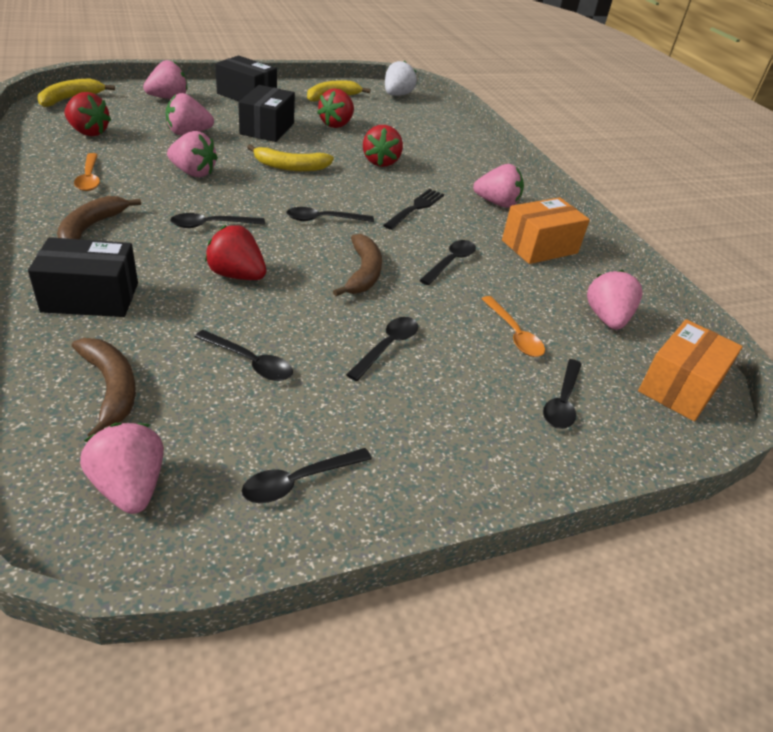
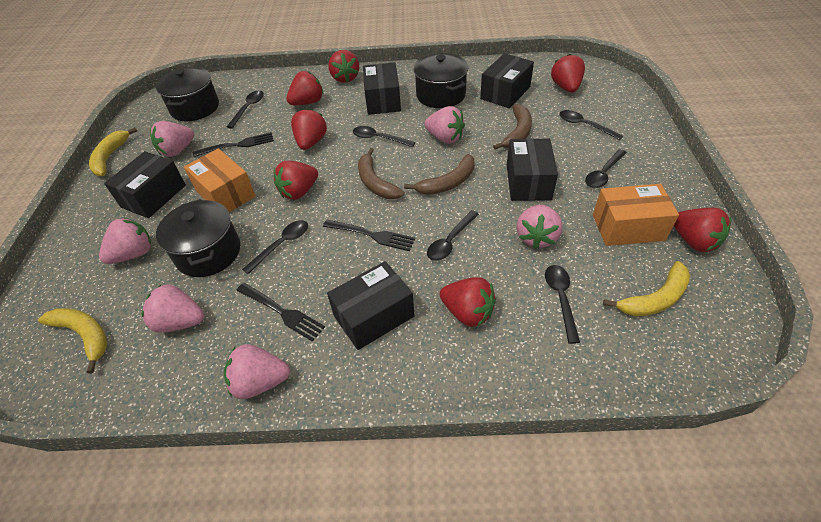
black box: 3 -> 5
black fork: 1 -> 3
black pot: 0 -> 3
orange spoon: 2 -> 0
red strawberry: 4 -> 7
white strawberry: 1 -> 0

